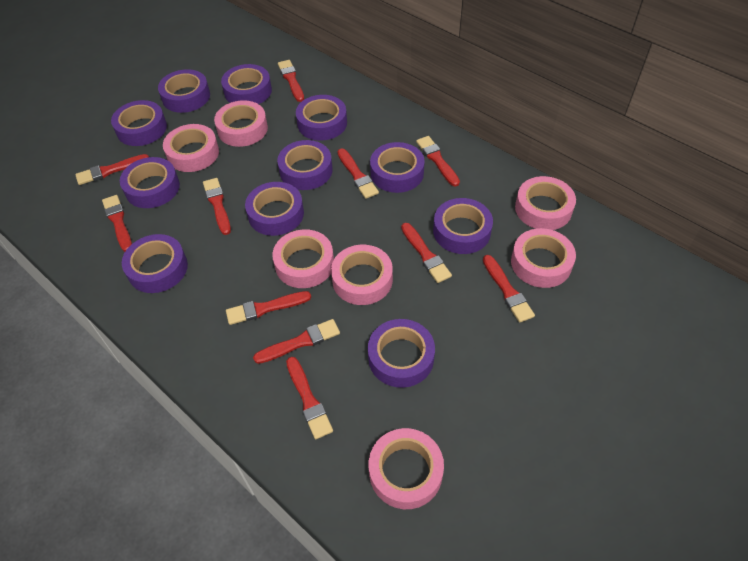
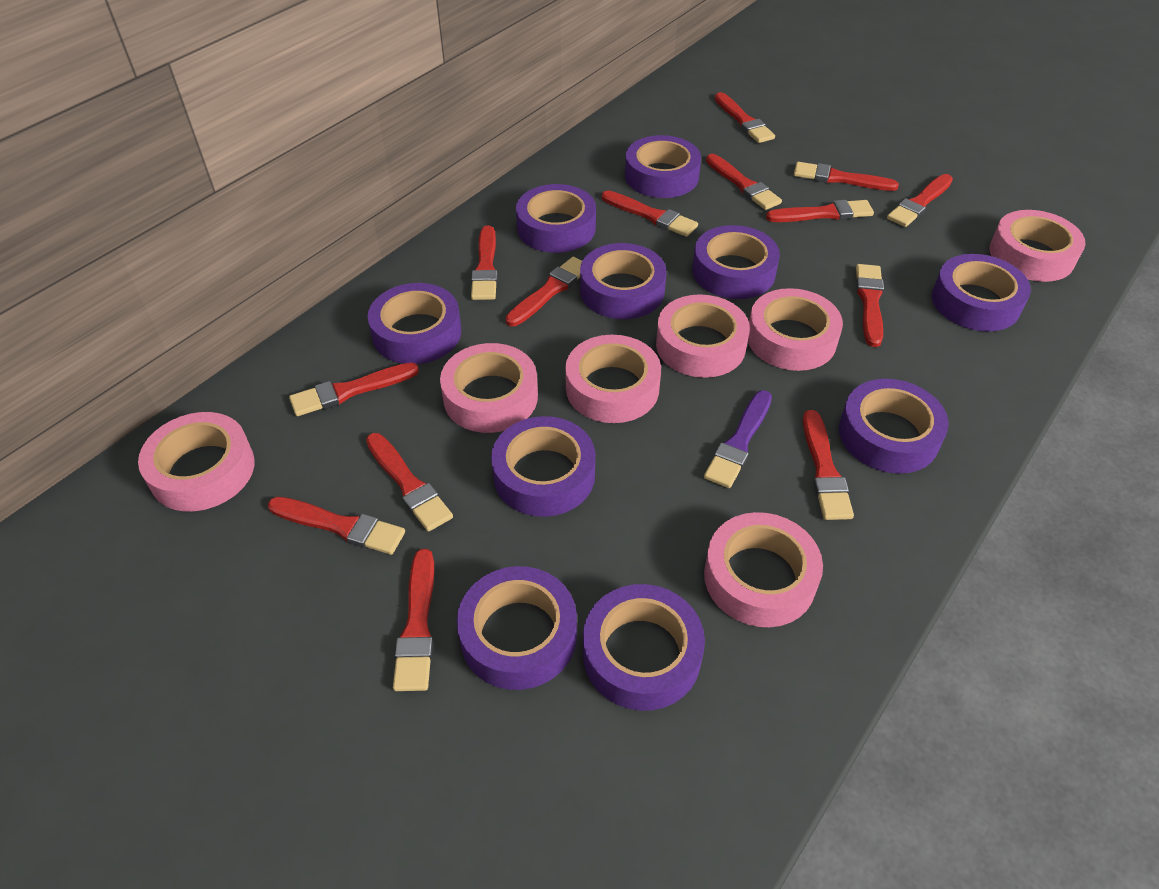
purple brush: 0 -> 1
purple tape: 11 -> 10
red brush: 11 -> 14

